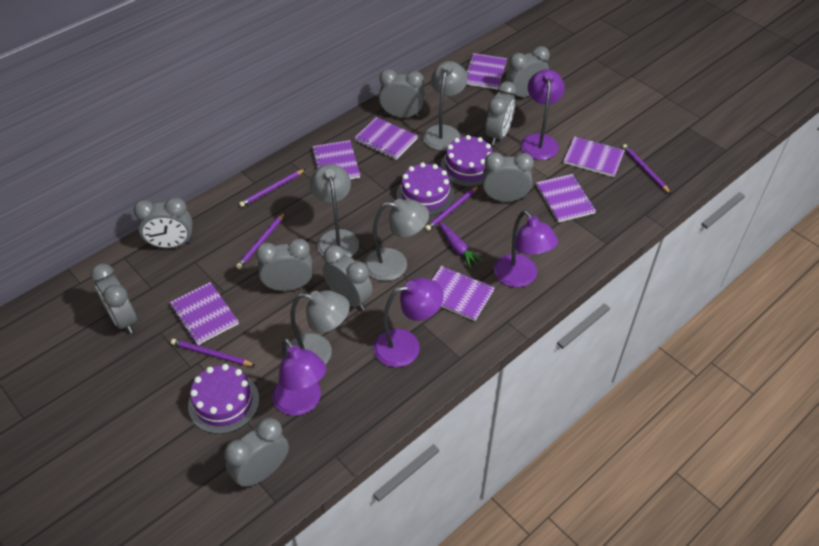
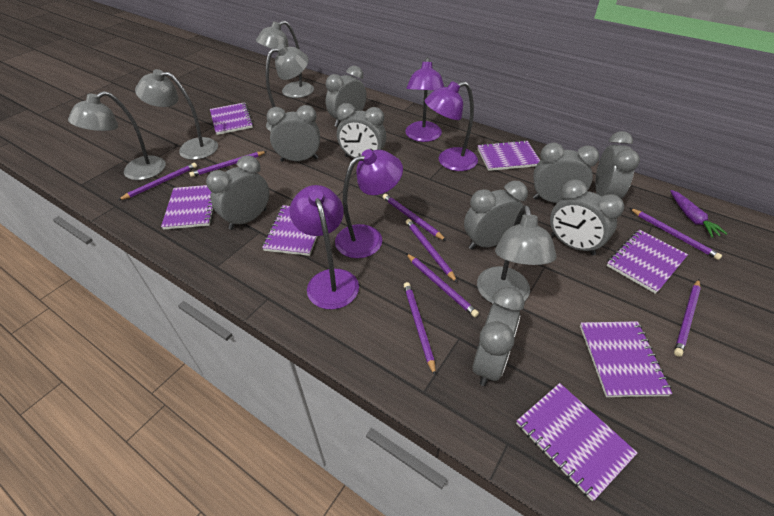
grey lamp: 4 -> 5
purple cake: 3 -> 0
purple pencil: 5 -> 8

